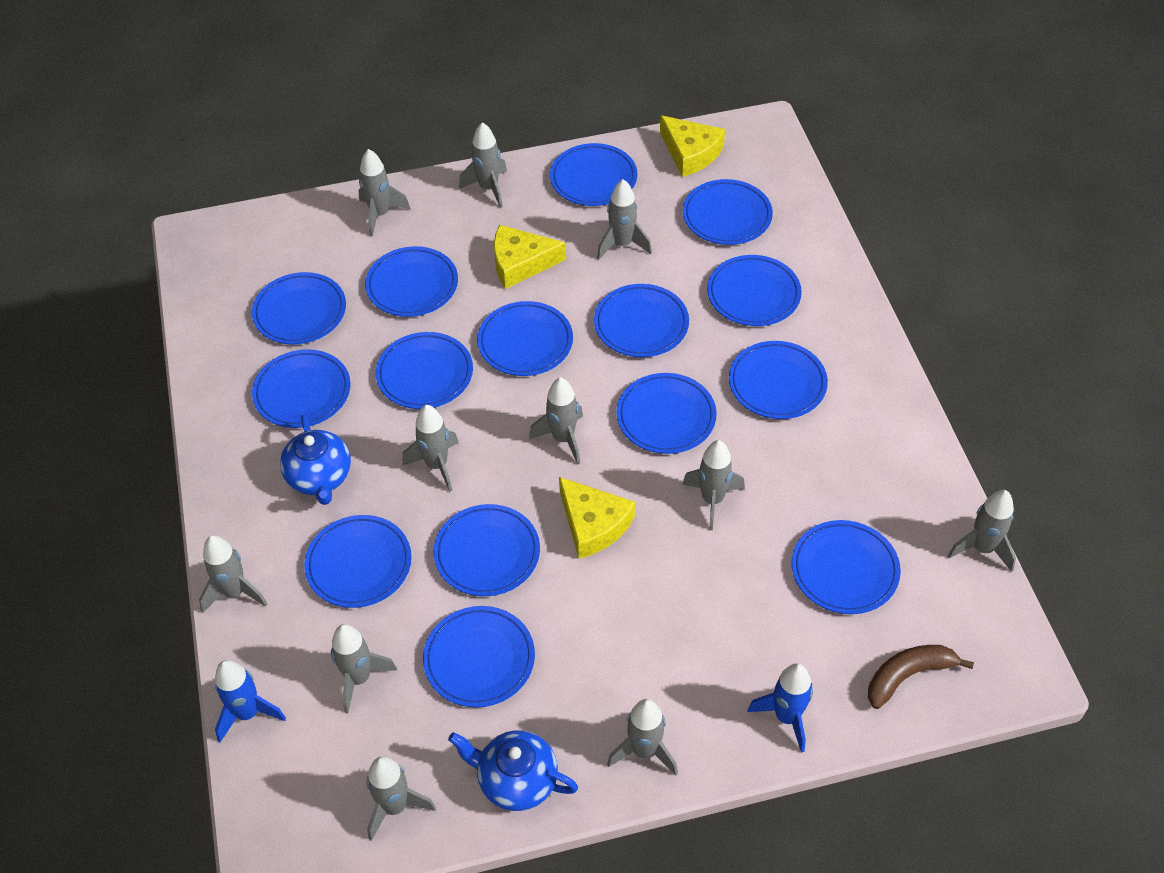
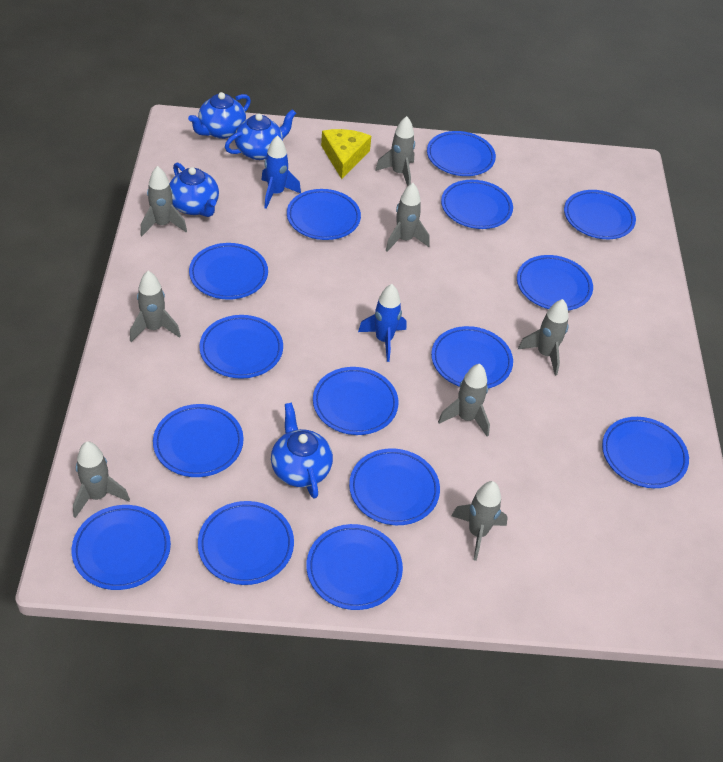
blue teapot: 2 -> 4
brown banana: 1 -> 0
grey rocket: 11 -> 8
yellow cheese: 3 -> 1

